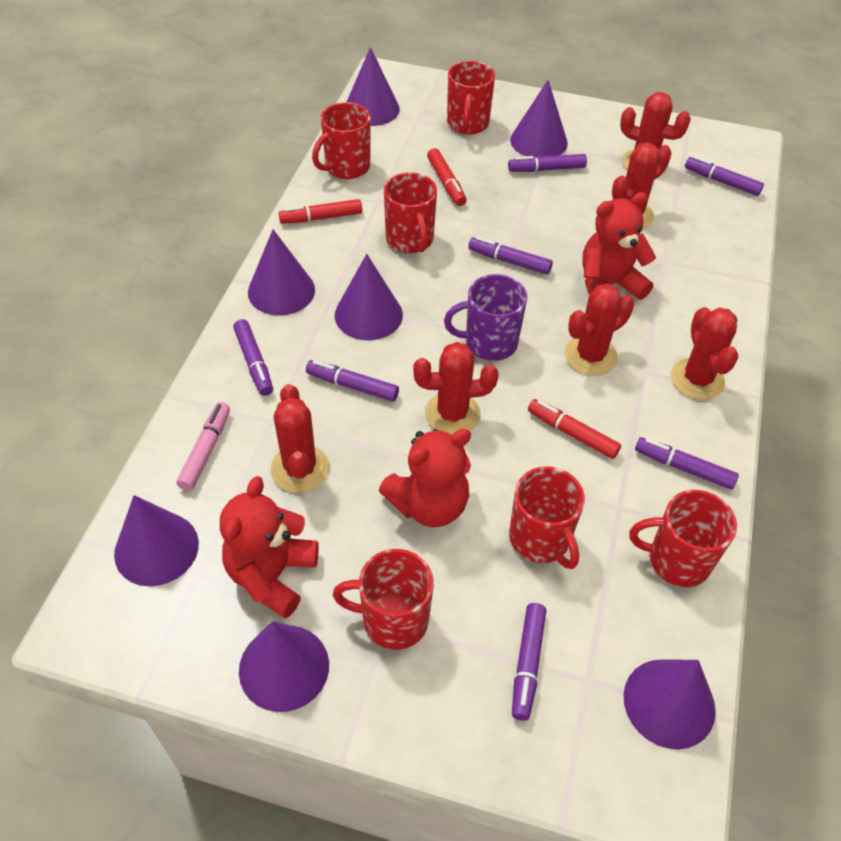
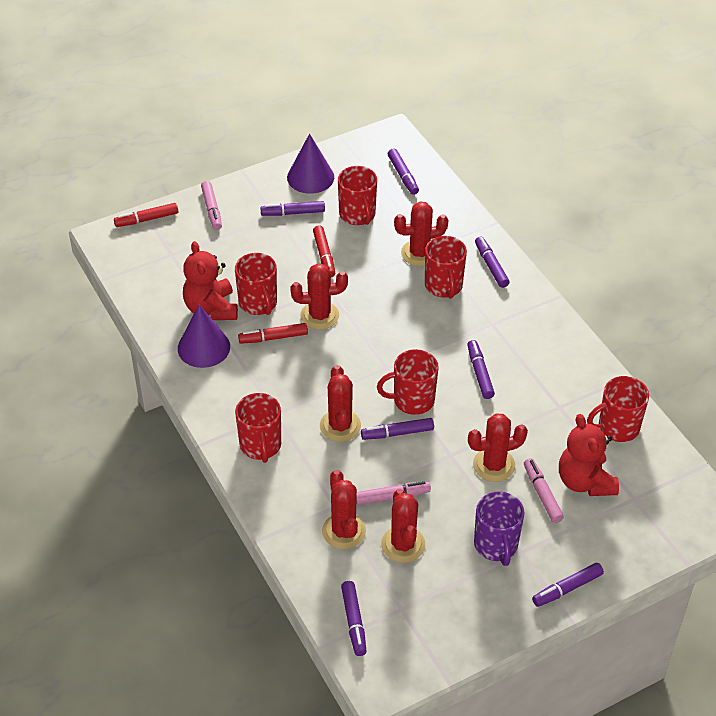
pink marker: 1 -> 3
purple cone: 7 -> 2
red teddy bear: 3 -> 2

